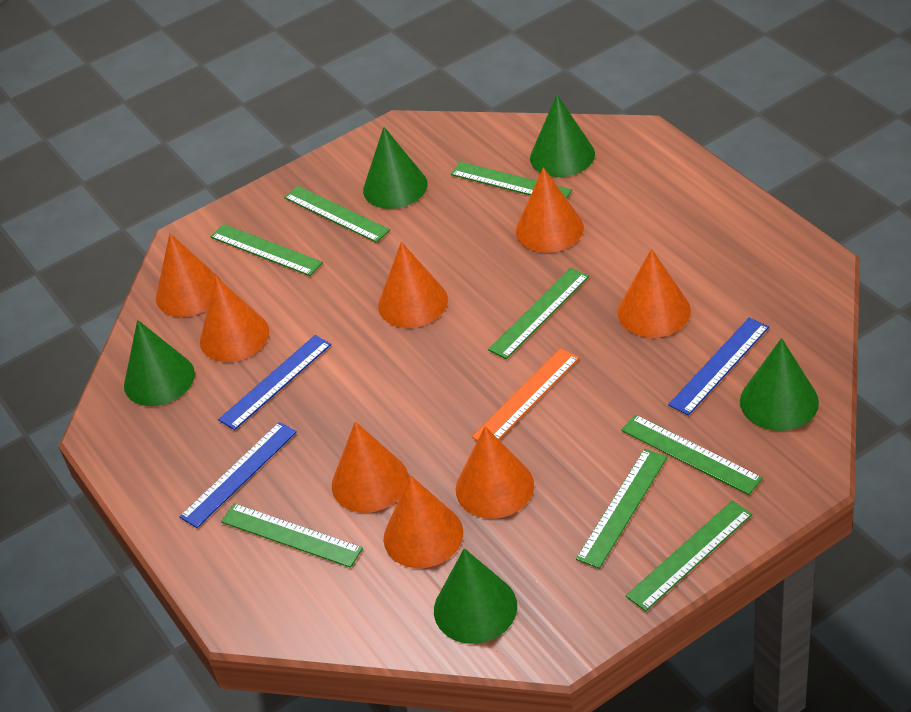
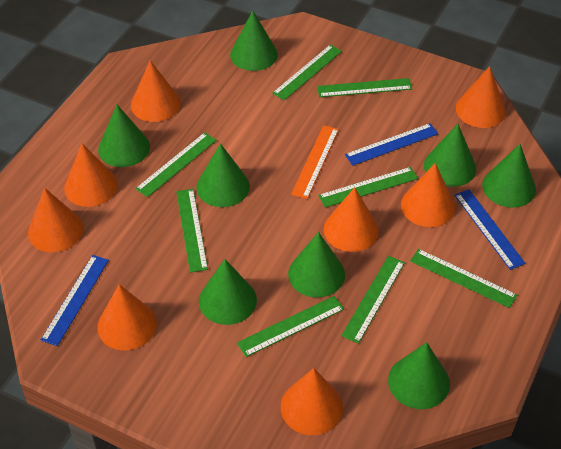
green cone: 5 -> 8

